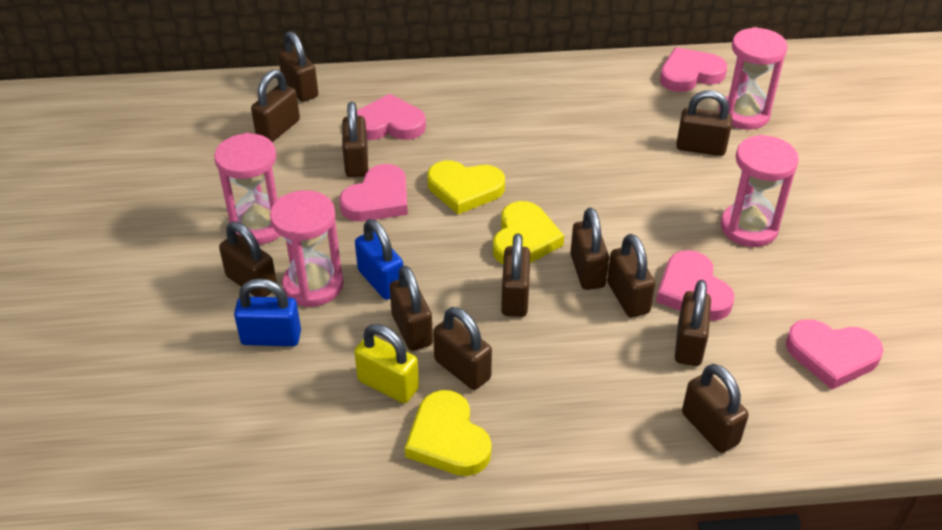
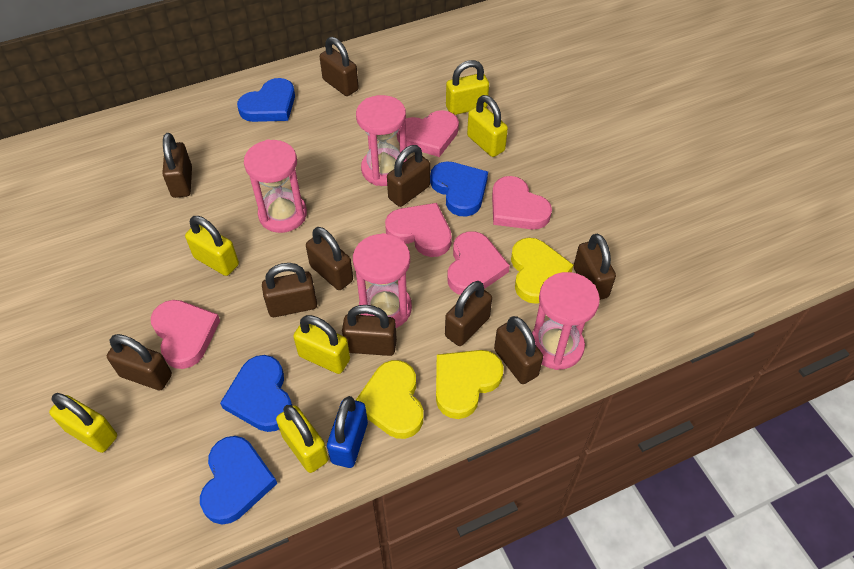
blue heart: 0 -> 4
blue padlock: 2 -> 1
brown padlock: 12 -> 10
yellow padlock: 1 -> 6

